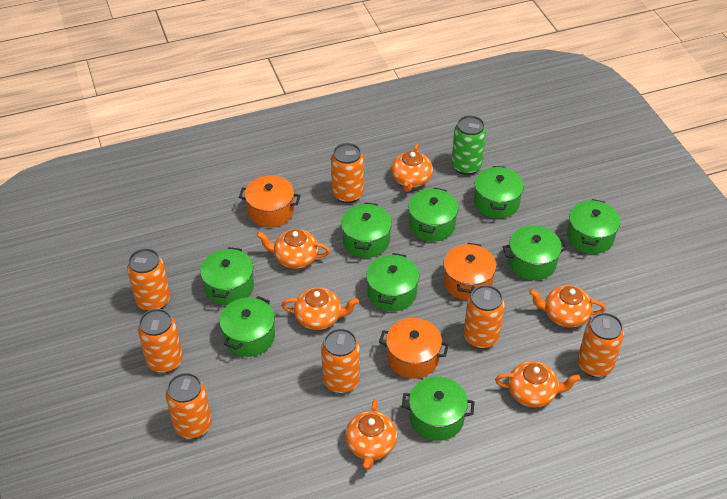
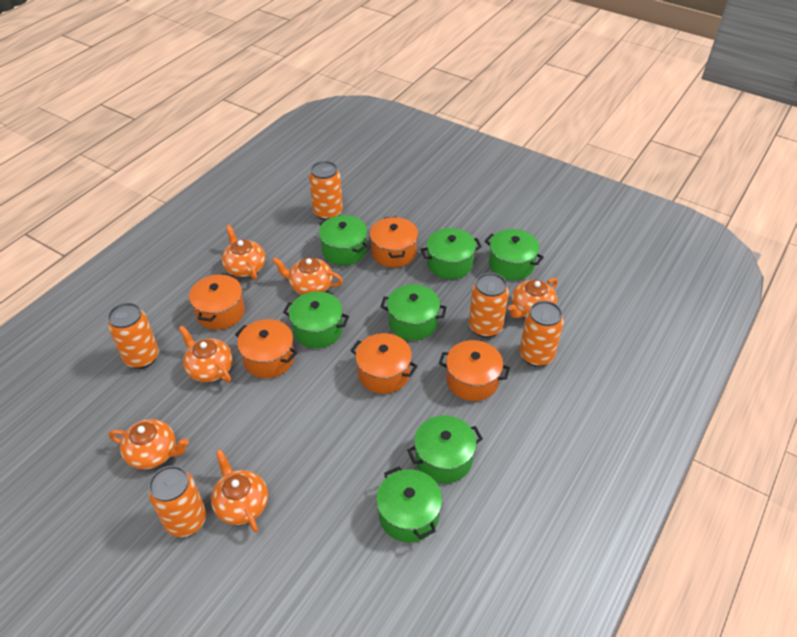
green can: 1 -> 0
green pot: 9 -> 7
orange can: 7 -> 5
orange pot: 3 -> 5

